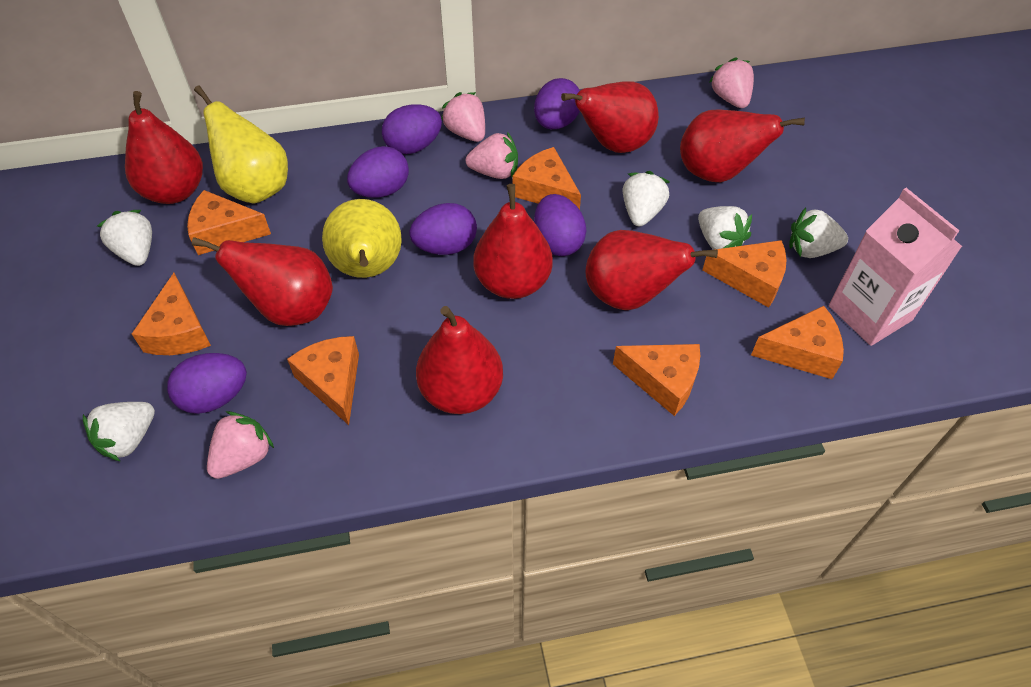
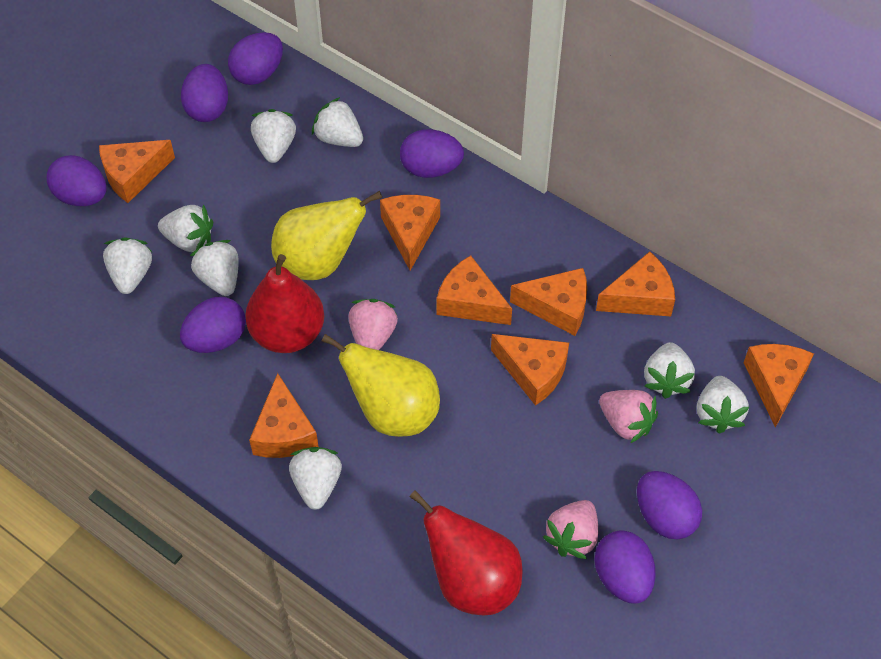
orange cheese: 7 -> 8
pink carton: 1 -> 0
pink strawberry: 4 -> 3
purple egg: 6 -> 7
red pear: 7 -> 2
white strawberry: 5 -> 8

